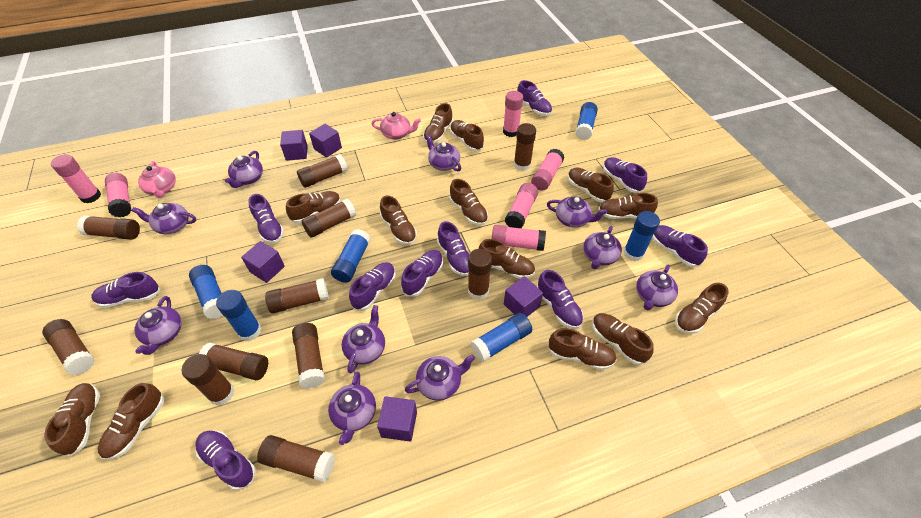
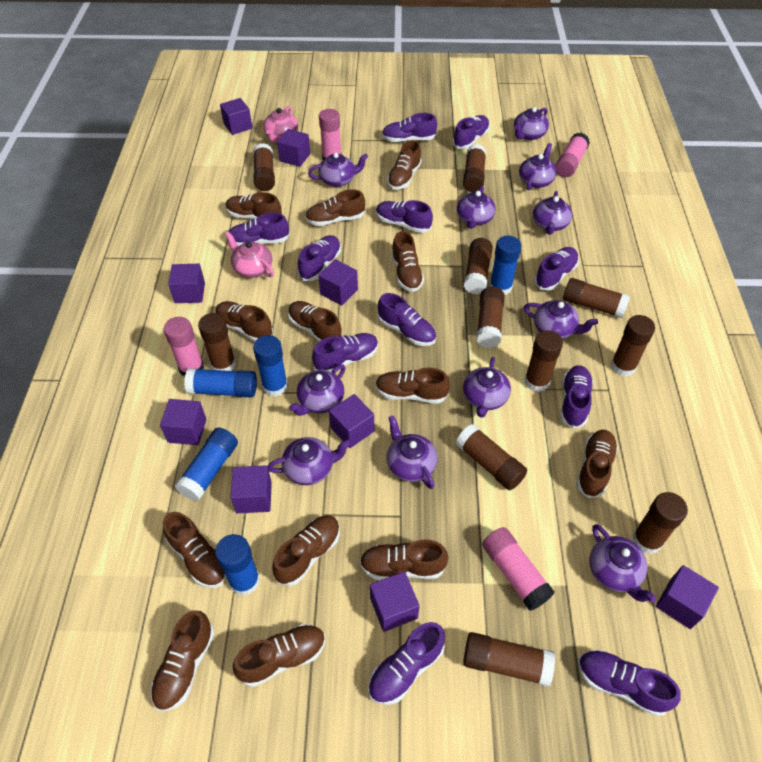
blue glue stick: 6 -> 5
pink glue stick: 6 -> 4
purple cube: 5 -> 9
purple shoe: 10 -> 11
purple teapot: 10 -> 11

